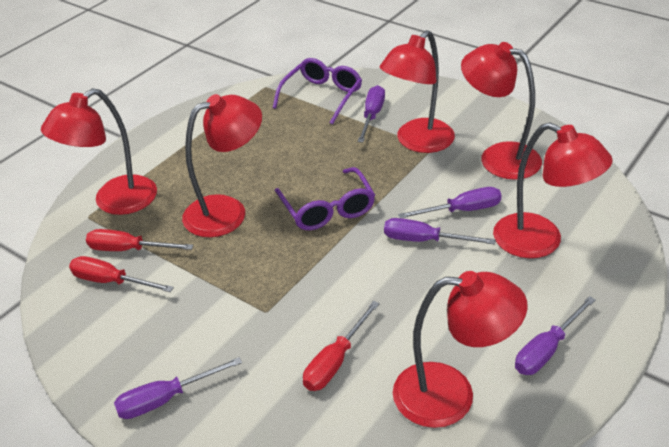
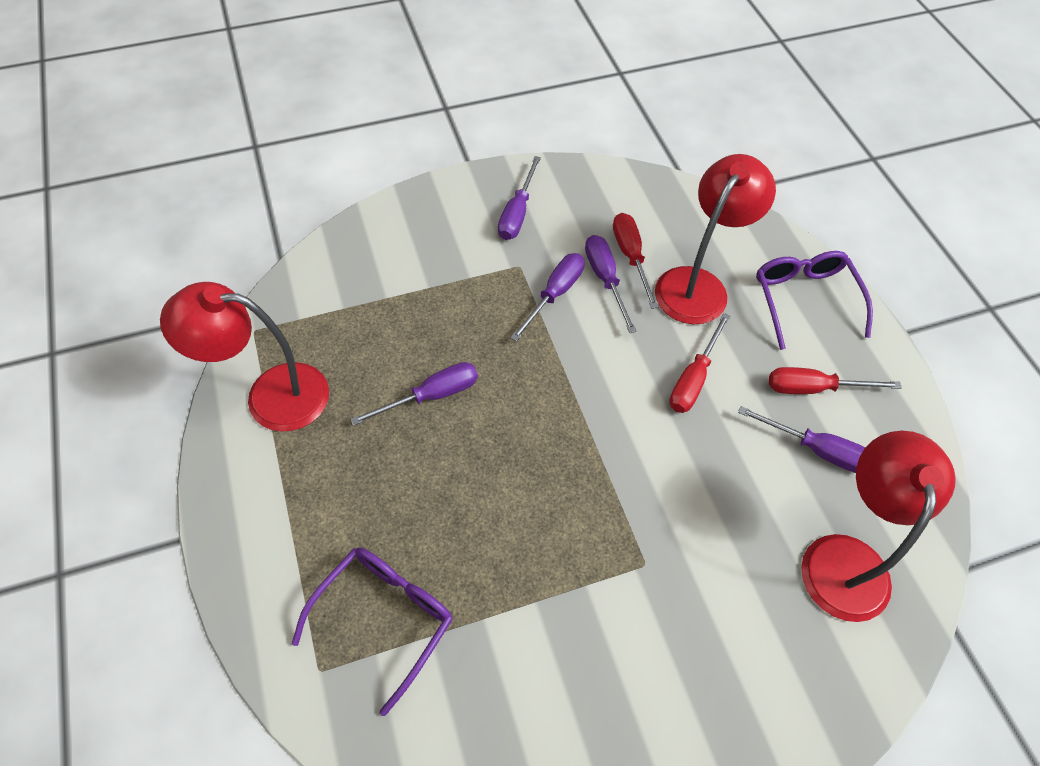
red lamp: 6 -> 3

